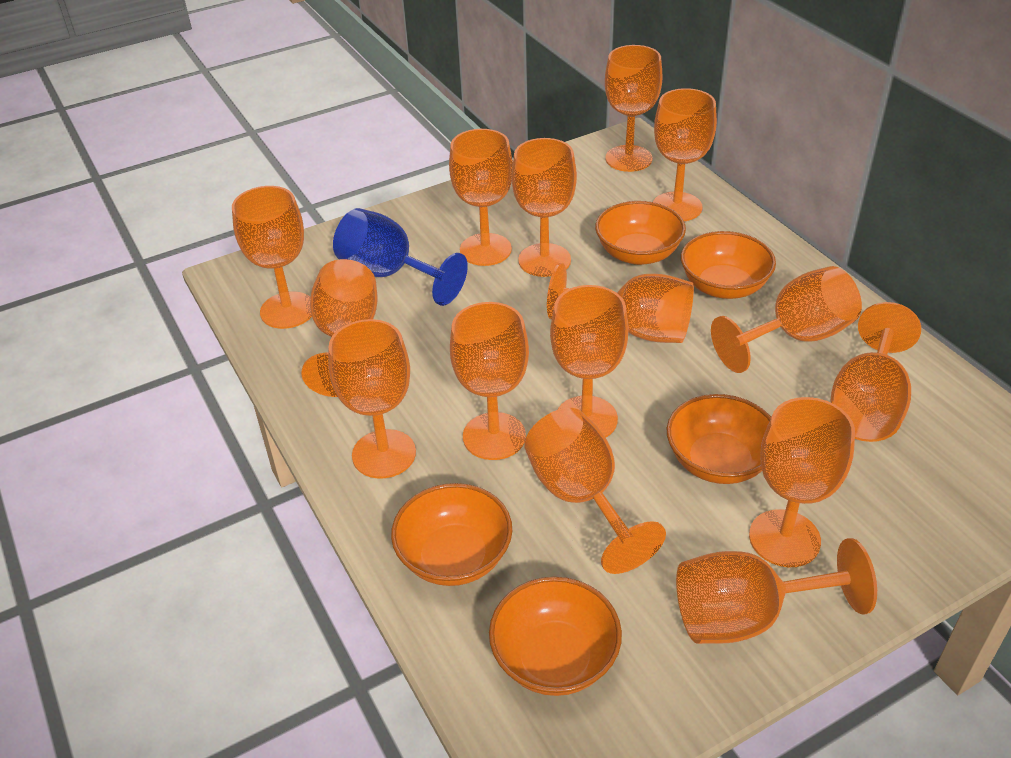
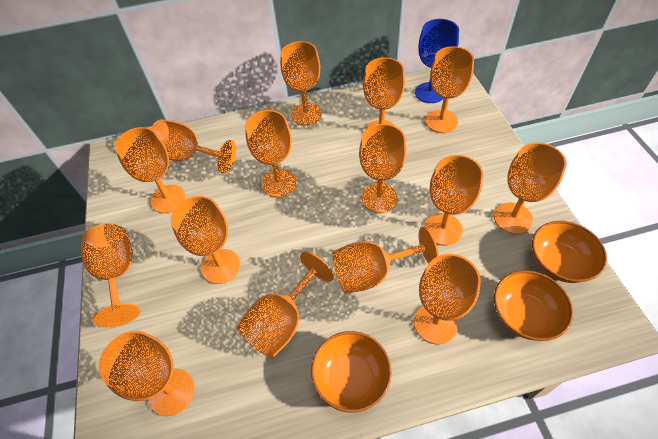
orange bowl: 5 -> 3

